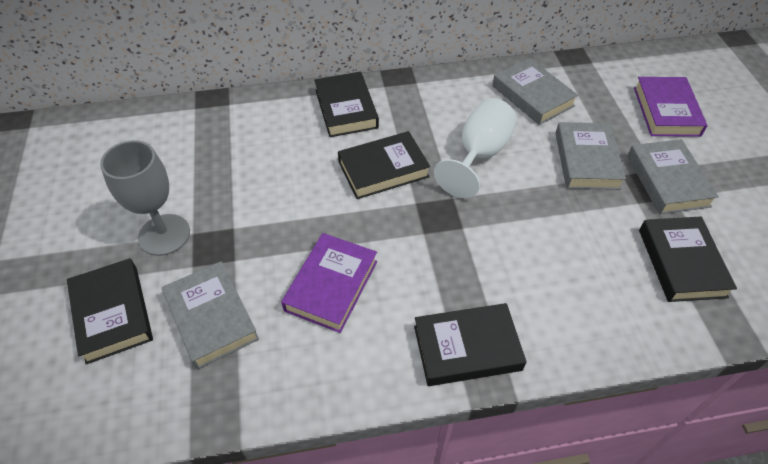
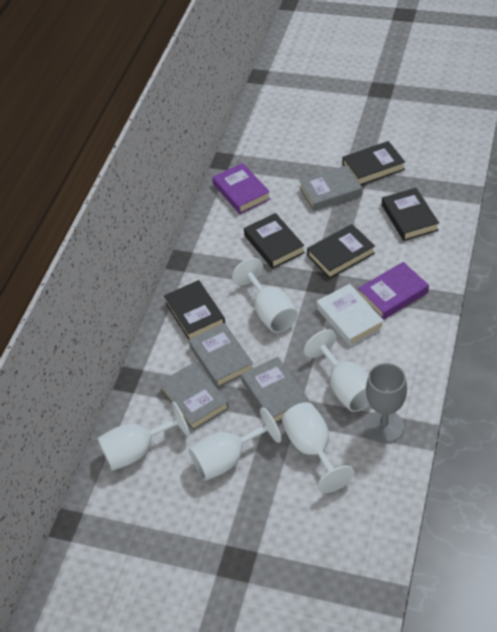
white book: 0 -> 1
white goblet: 1 -> 5

